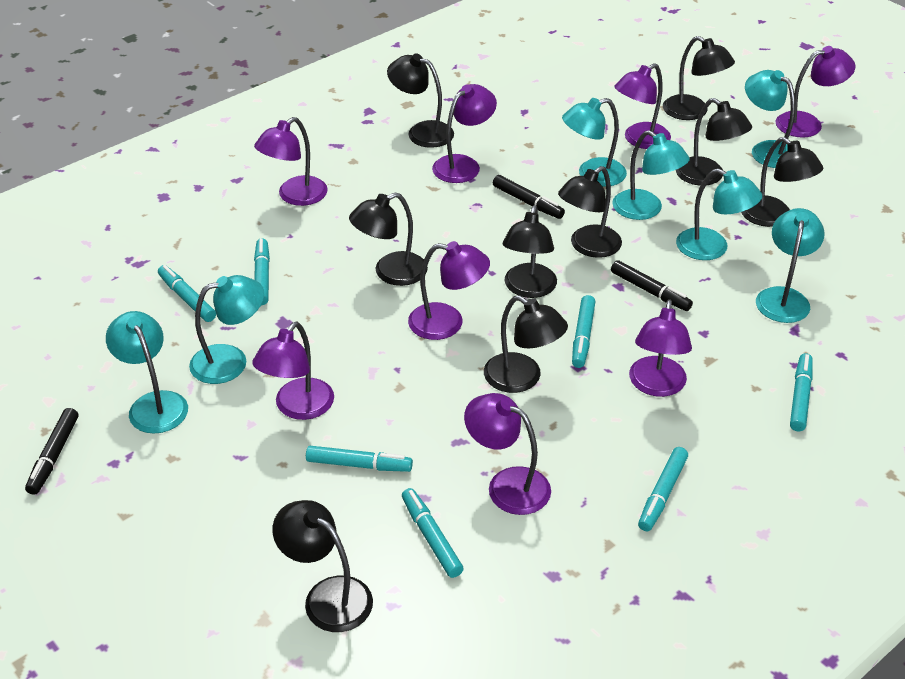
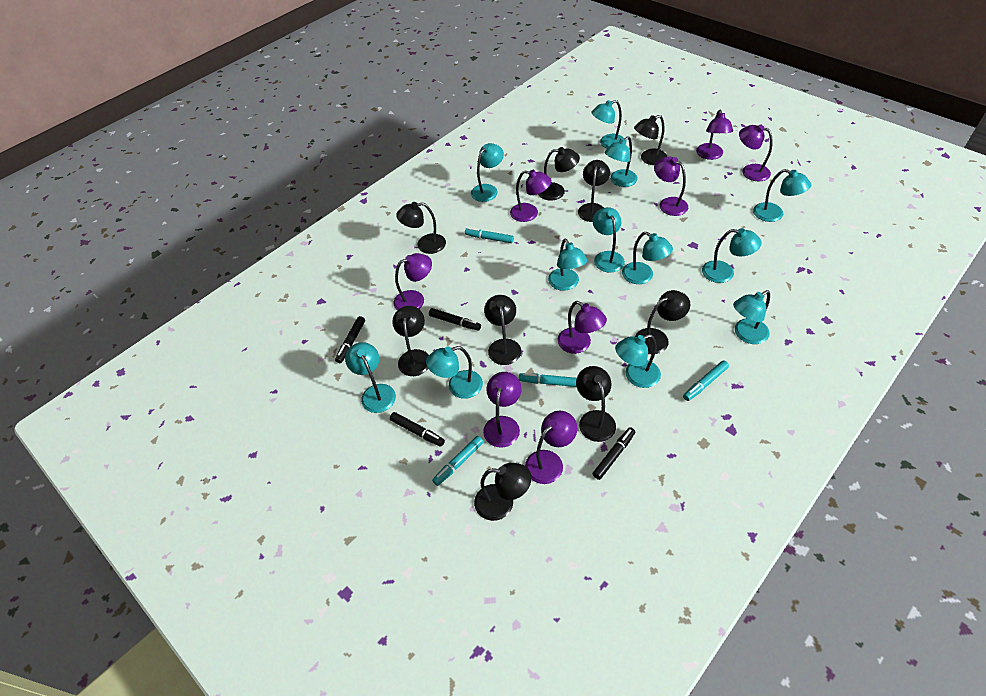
black marker: 3 -> 4
turquoise lamp: 7 -> 12
turquoise marker: 7 -> 4

